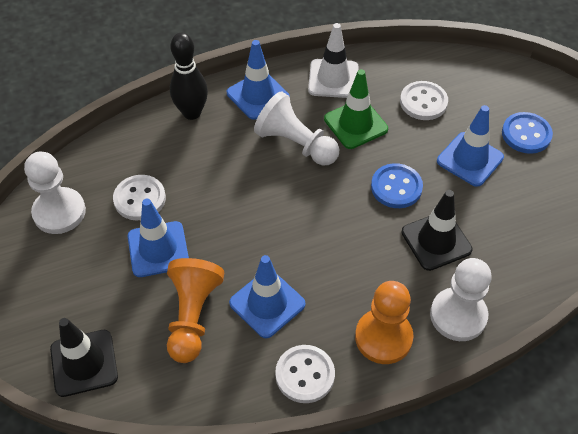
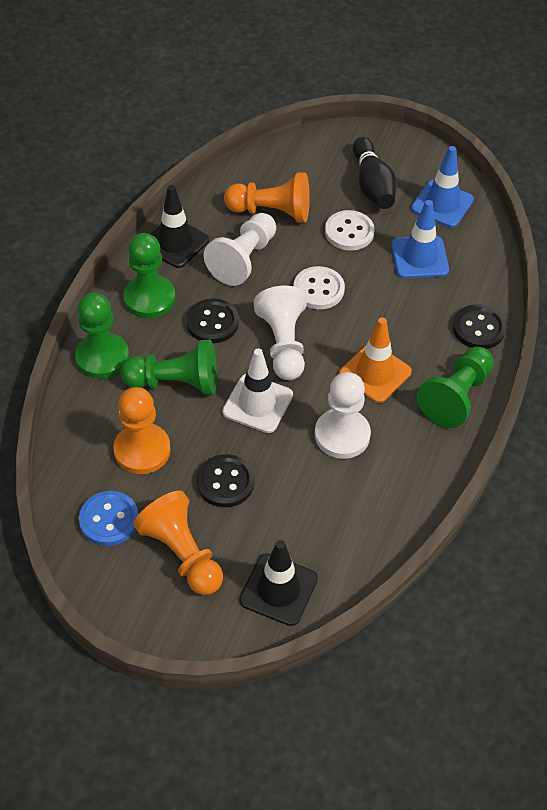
black button: 0 -> 3
blue button: 2 -> 1
blue traffic cone: 4 -> 2
green pawn: 0 -> 4
green traffic cone: 1 -> 0
orange pawn: 2 -> 3
orange traffic cone: 0 -> 1
white button: 3 -> 2

